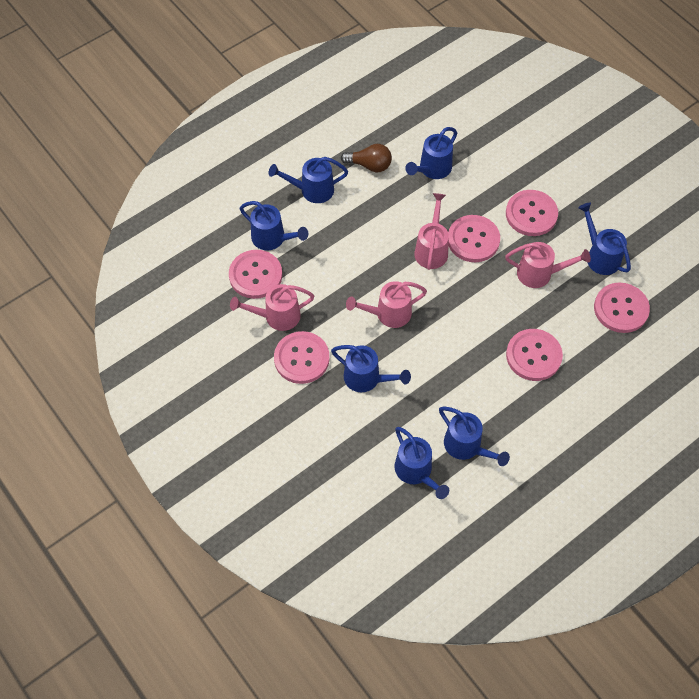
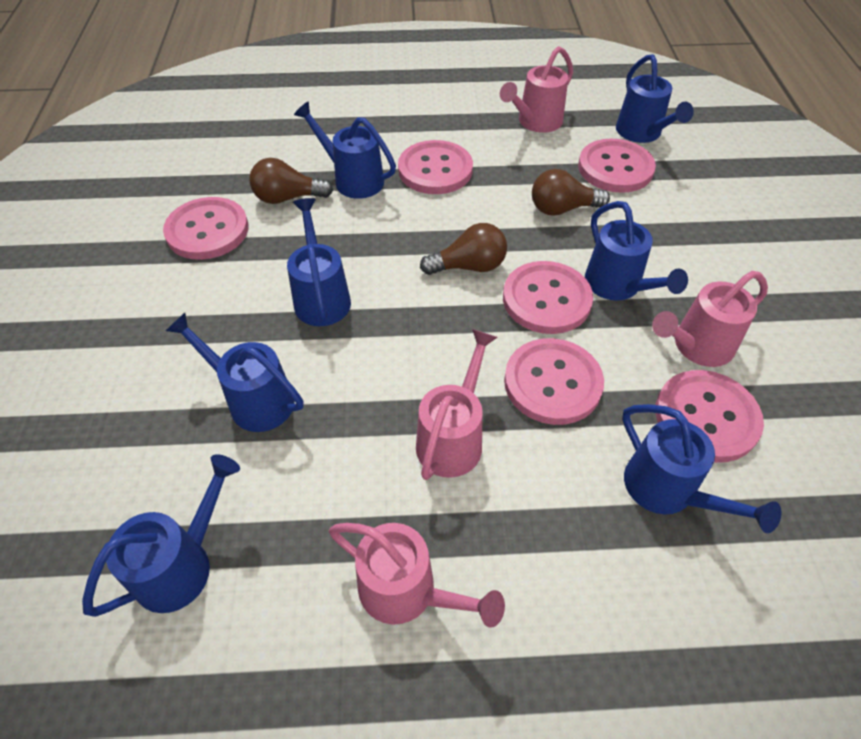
brown light bulb: 1 -> 3

